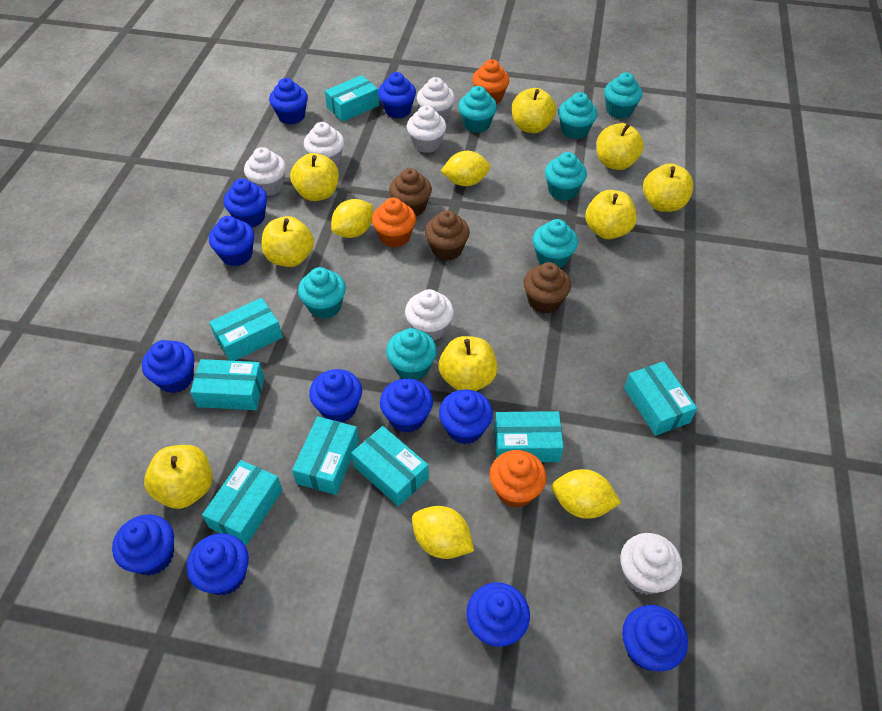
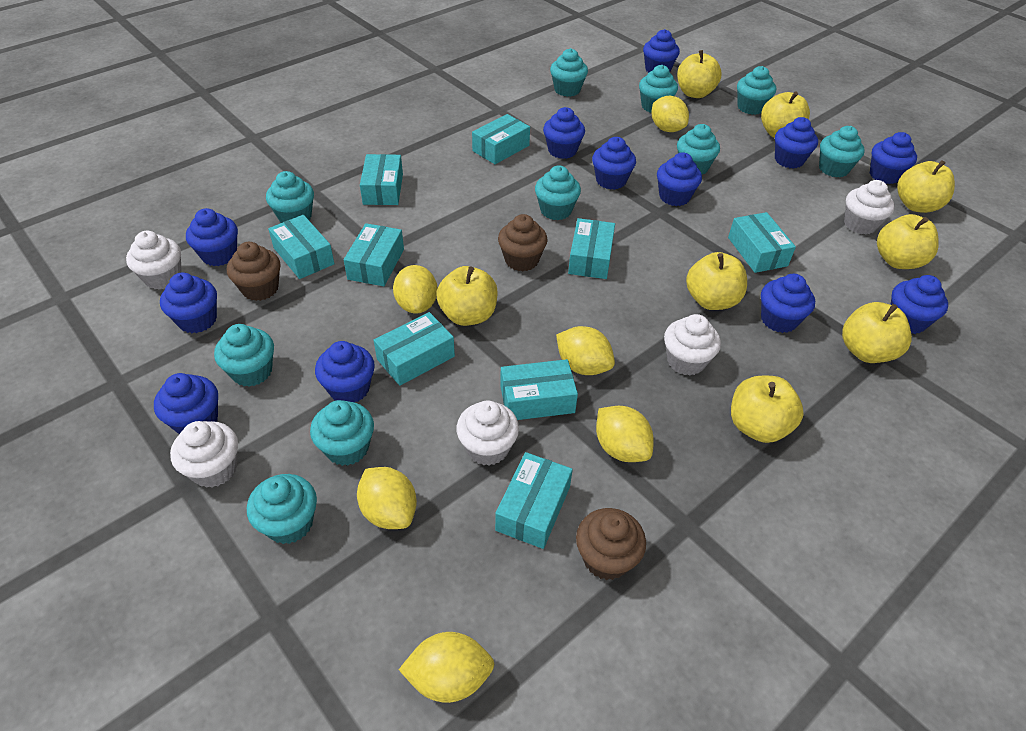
orange cupcake: 3 -> 0
turquoise box: 8 -> 9
turquoise cupcake: 7 -> 10
white cupcake: 6 -> 5
yellow lemon: 4 -> 6

